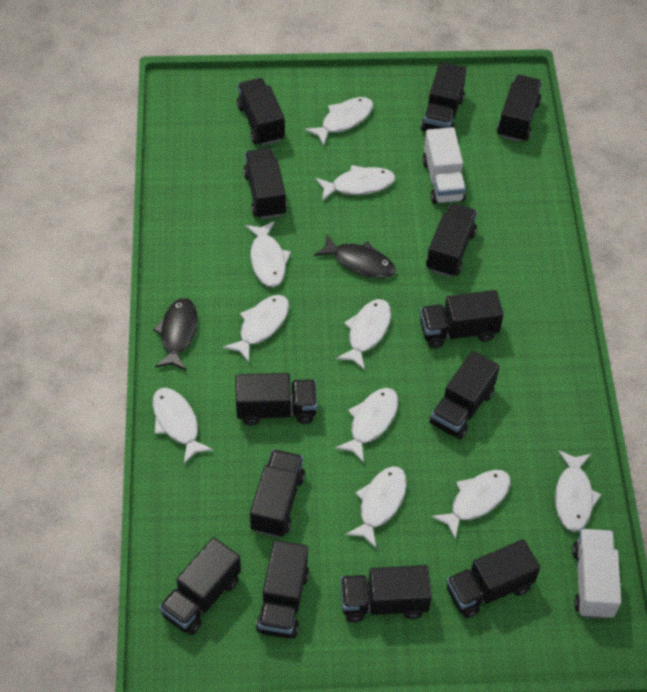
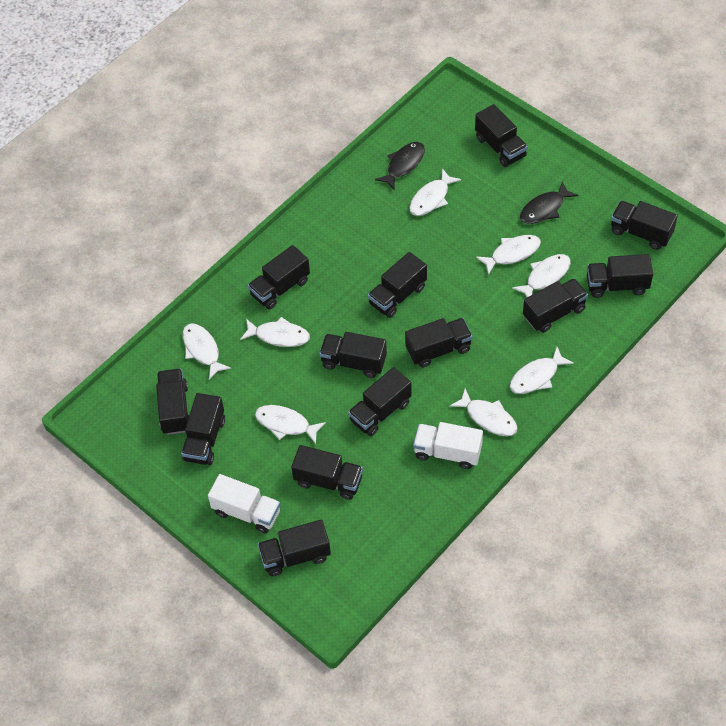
white fish: 10 -> 8

